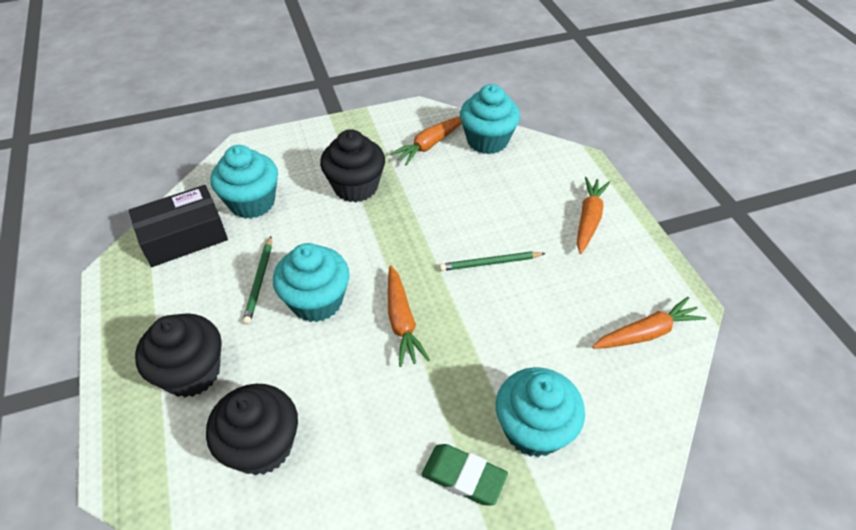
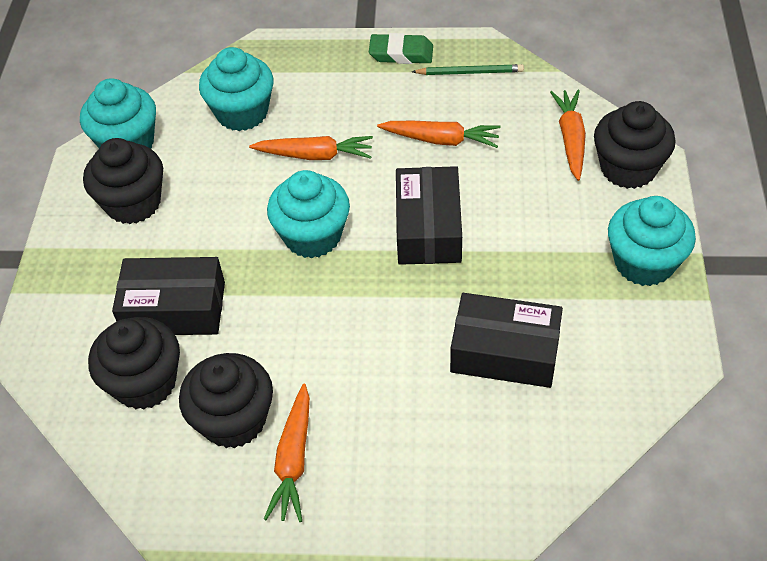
black box: 1 -> 3
black cupcake: 3 -> 4
green pencil: 2 -> 1

